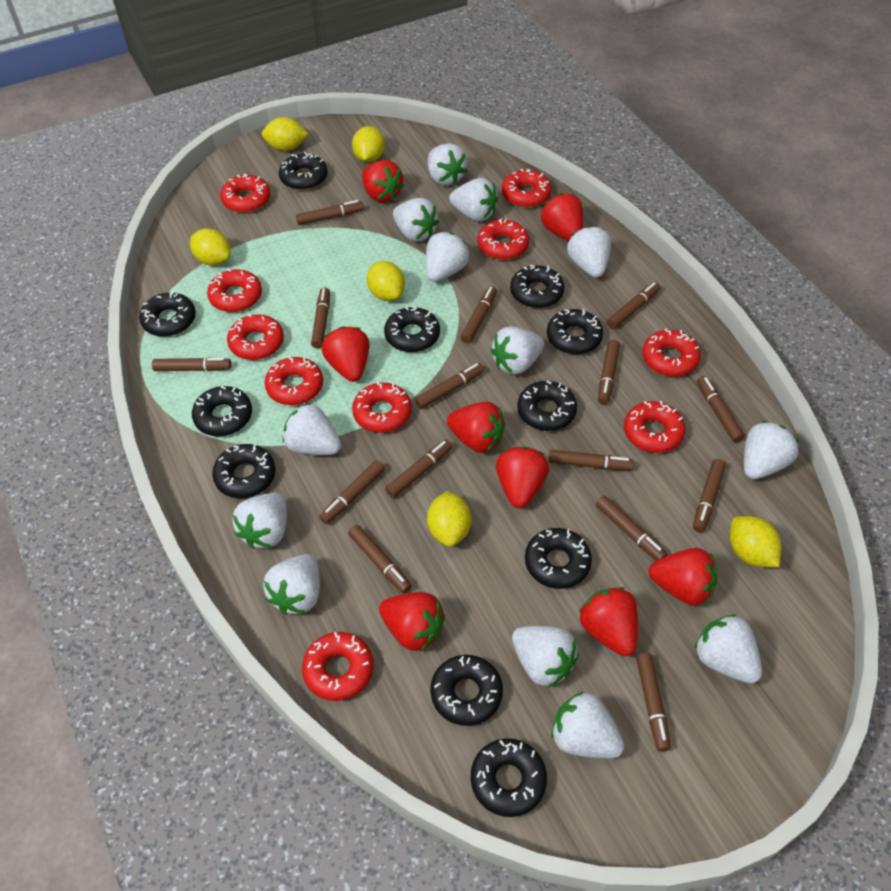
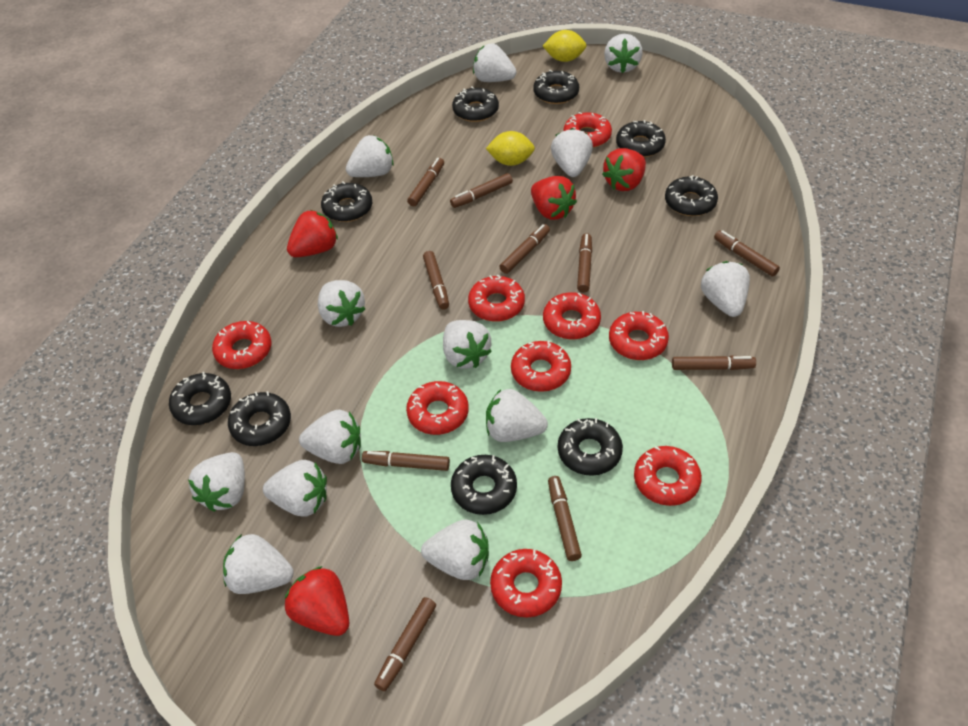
black donut: 11 -> 9
brown marker: 15 -> 10
red donut: 10 -> 9
red strawberry: 8 -> 4
yellow lemon: 6 -> 2

